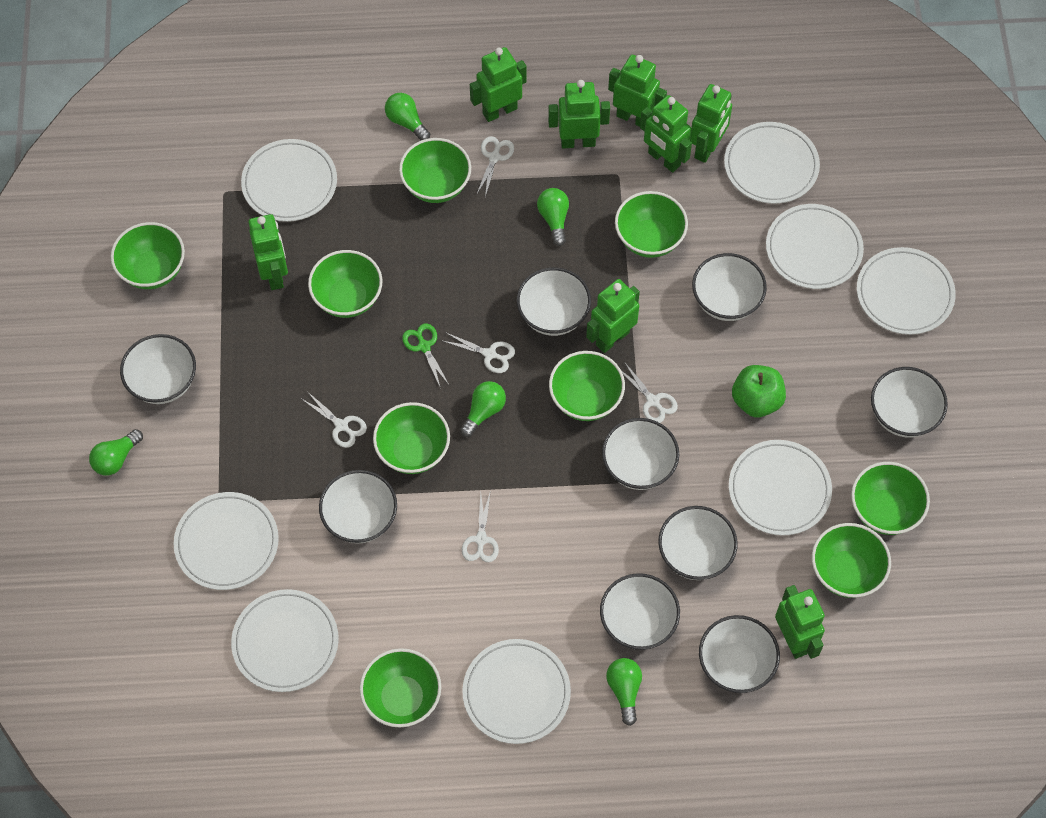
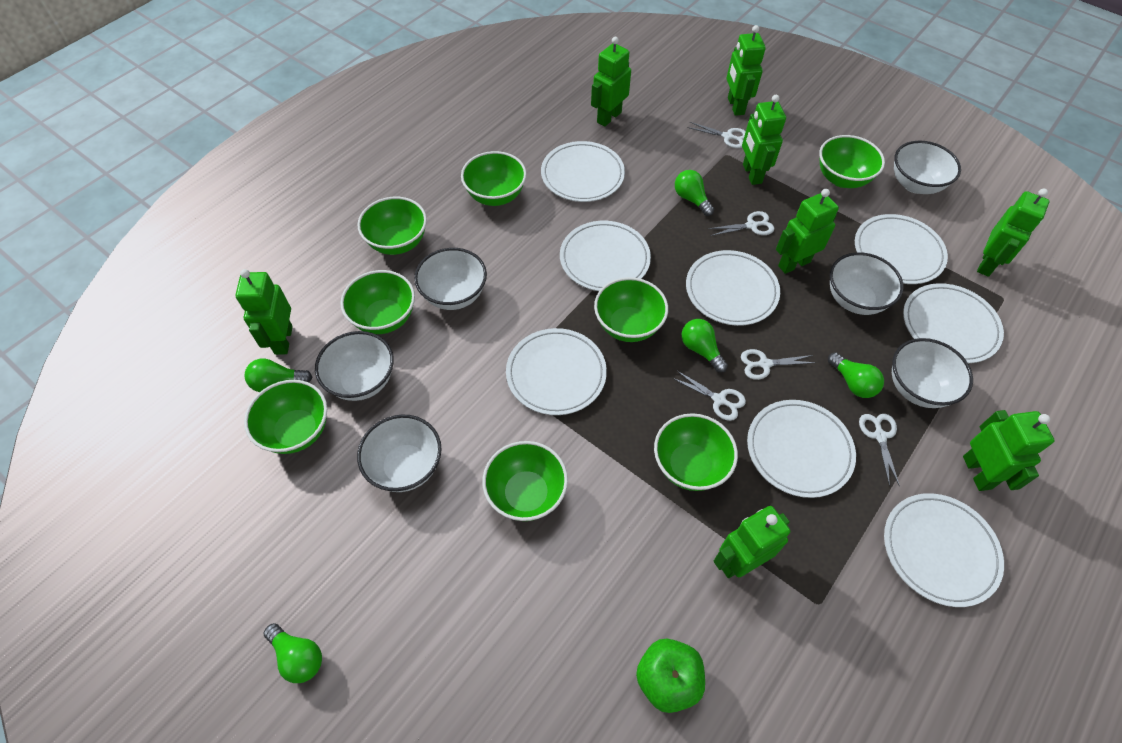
green bowl: 9 -> 8
green scissors: 1 -> 0
white bowl: 9 -> 6

